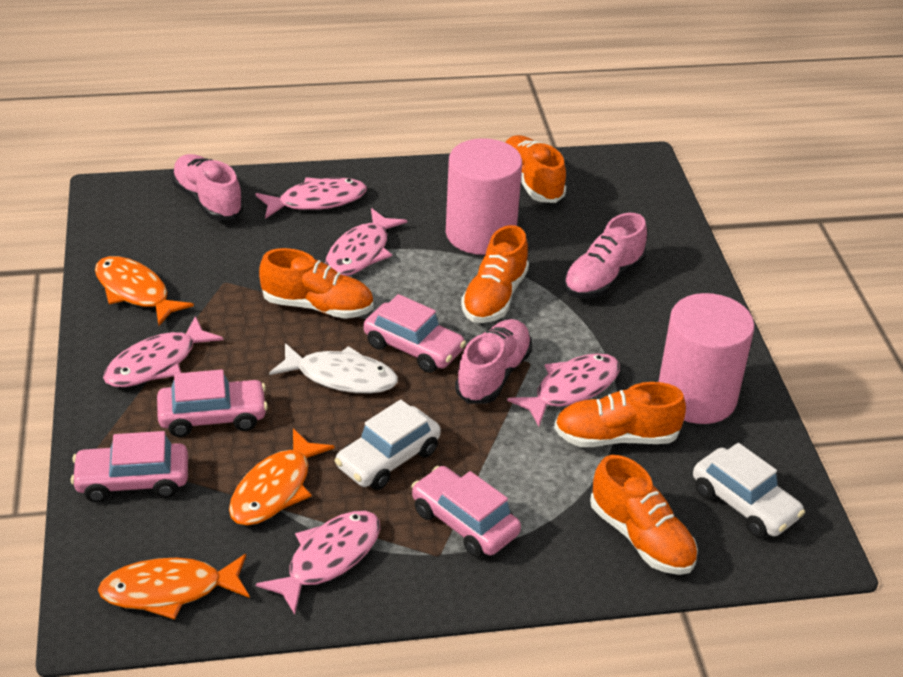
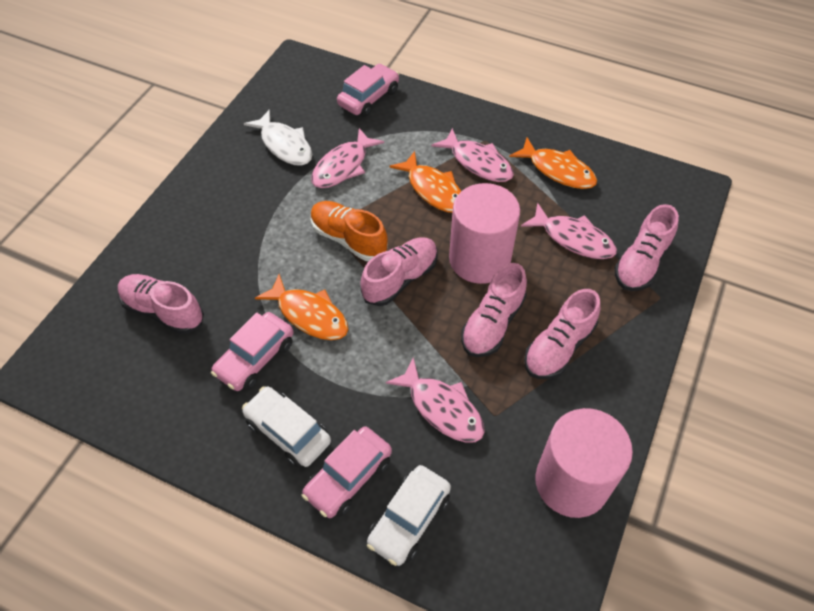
orange shoe: 5 -> 1
pink car: 4 -> 3
pink fish: 5 -> 4
pink shoe: 3 -> 5

